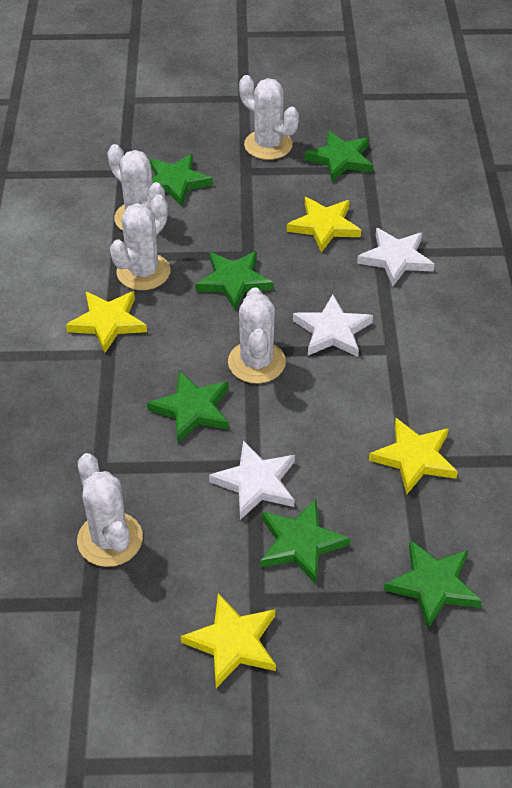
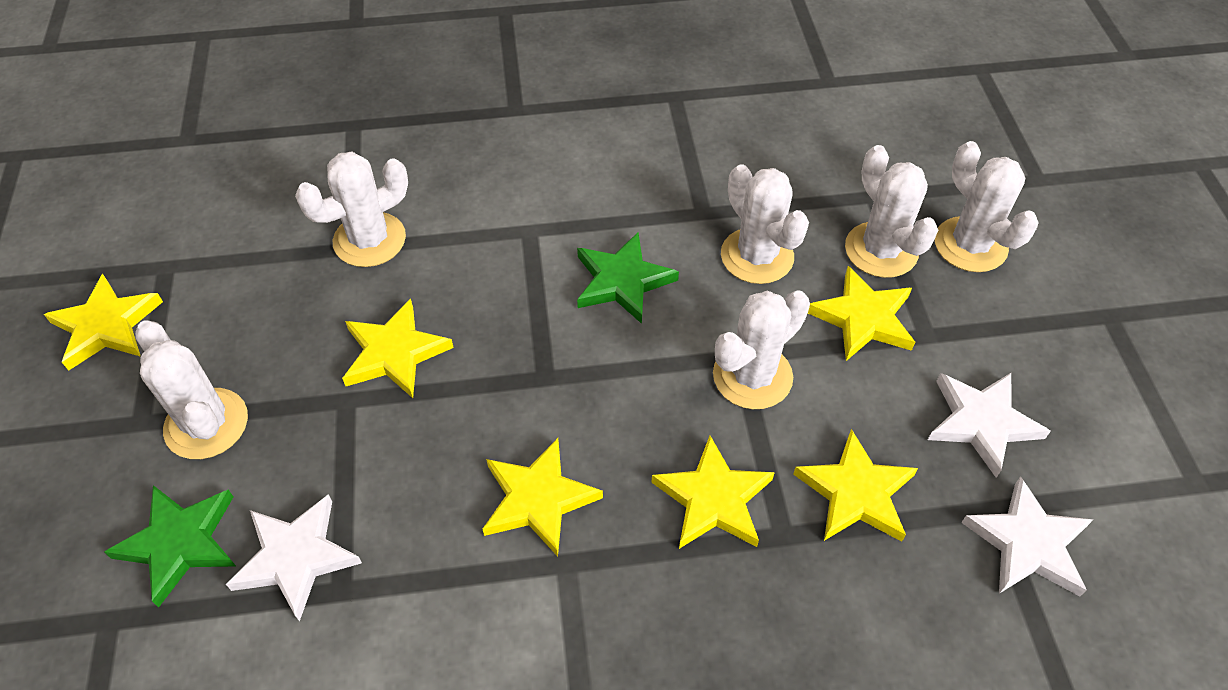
green star: 6 -> 2
white cactus: 5 -> 6
yellow star: 4 -> 6

